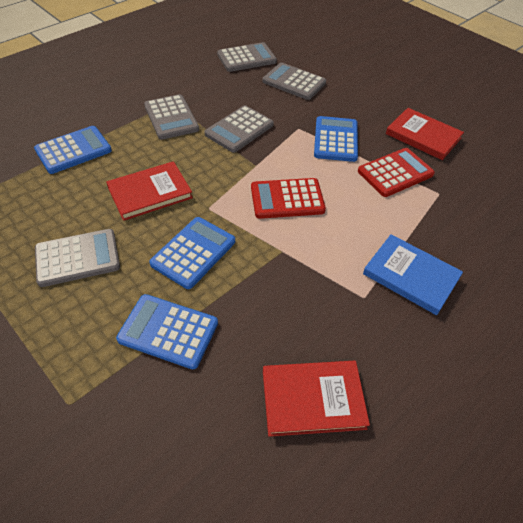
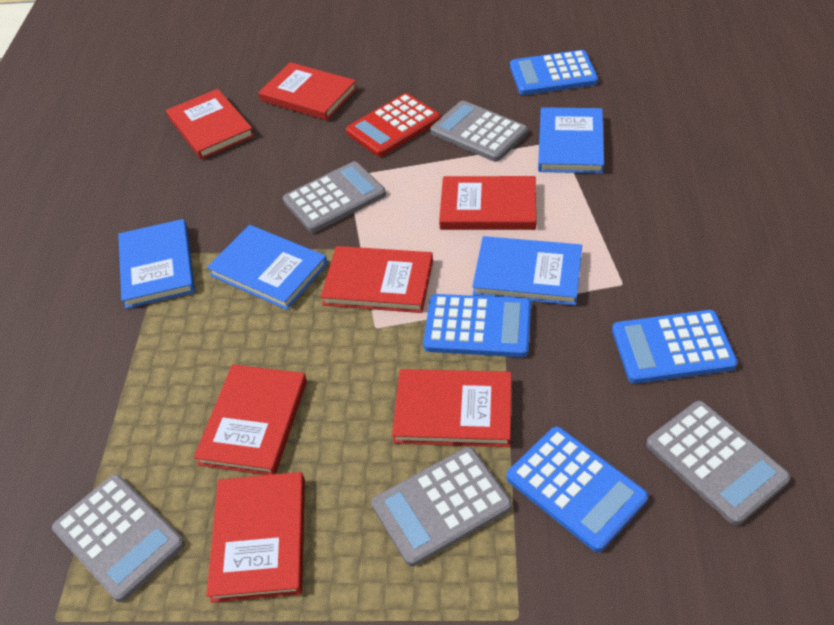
blue book: 1 -> 4
red book: 3 -> 7
red calculator: 2 -> 1

